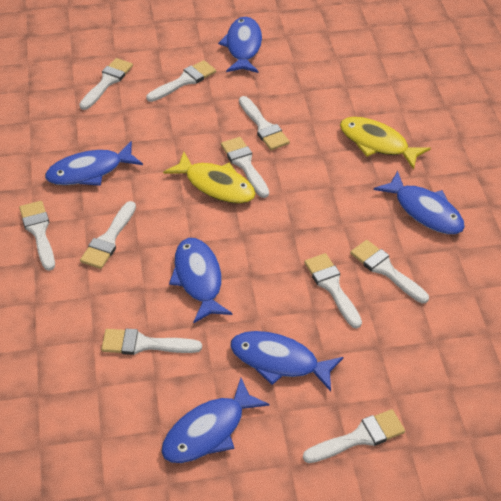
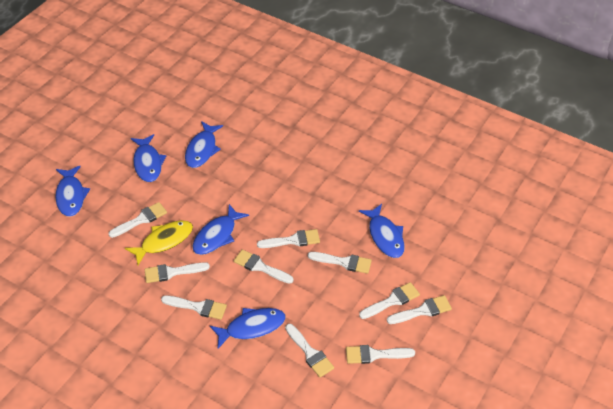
yellow fish: 2 -> 1

